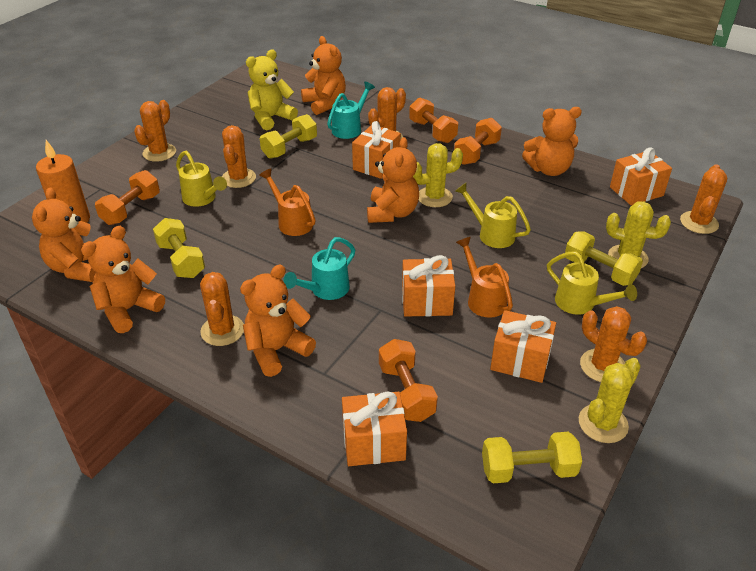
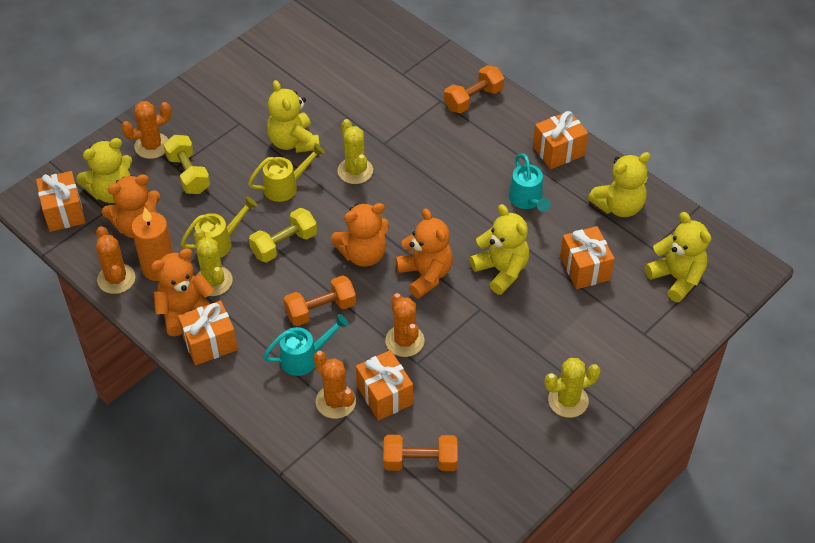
orange cactus: 6 -> 4
orange dumbbell: 4 -> 3
orange teddy bear: 6 -> 4
orange watering can: 2 -> 0
yellow dumbbell: 4 -> 2
yellow teddy bear: 1 -> 5
yellow watering can: 3 -> 2

